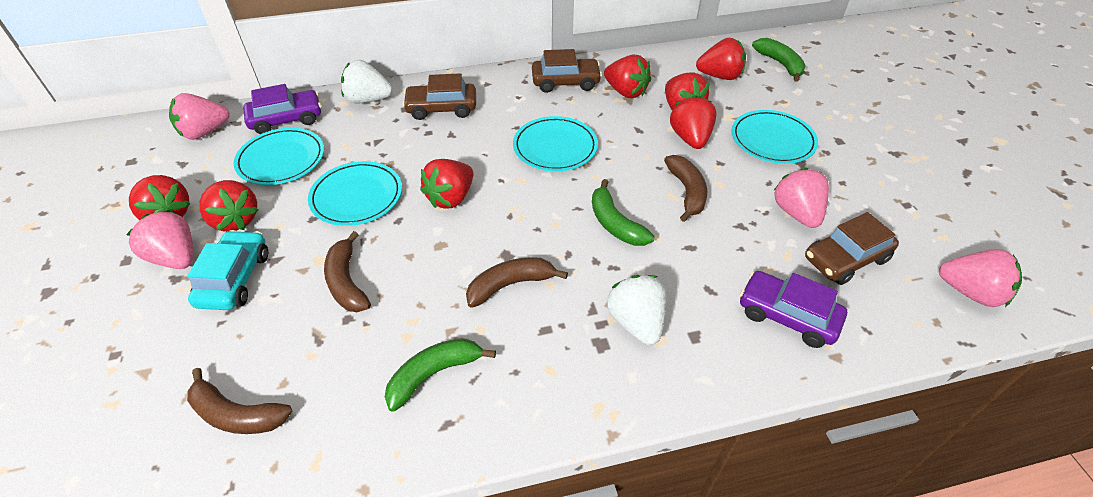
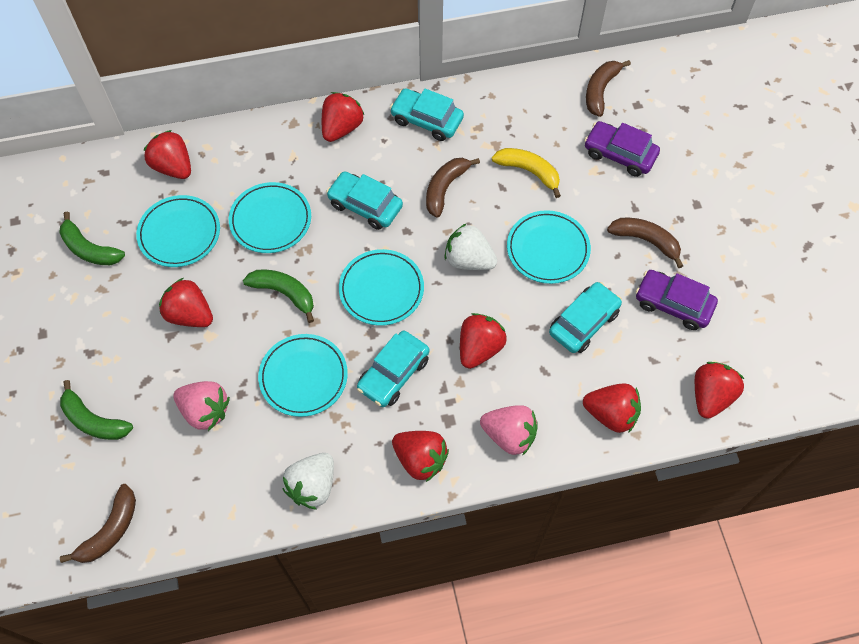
brown car: 3 -> 0
pink strawberry: 4 -> 2
turquoise car: 1 -> 4
turquoise plate: 4 -> 5
yellow banana: 0 -> 1

